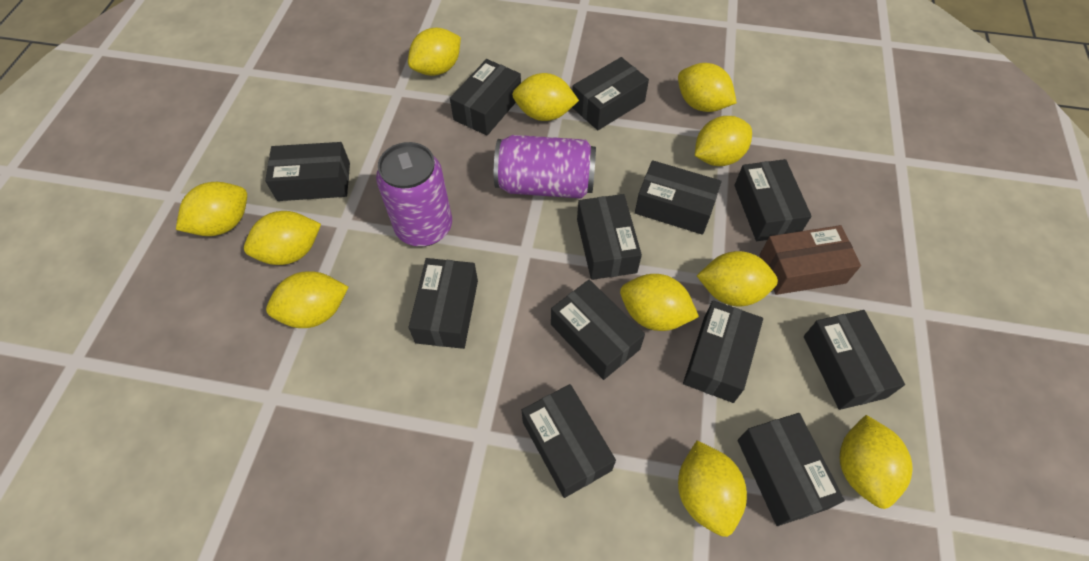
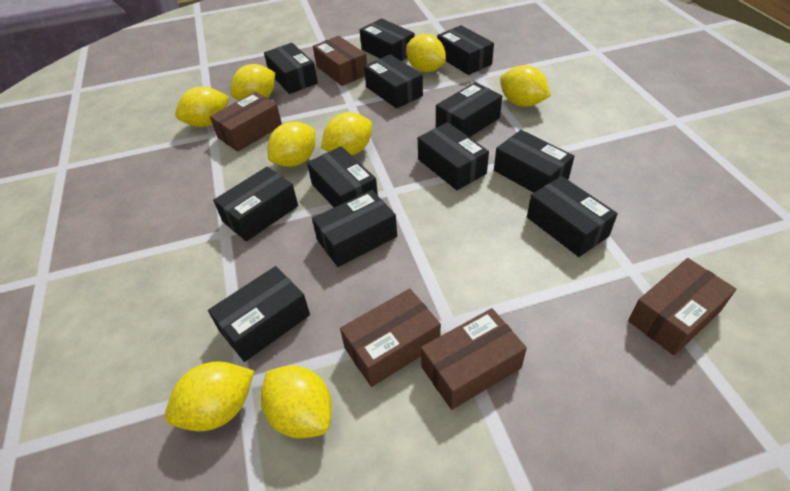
brown box: 1 -> 5
purple can: 2 -> 0
yellow lemon: 11 -> 8

